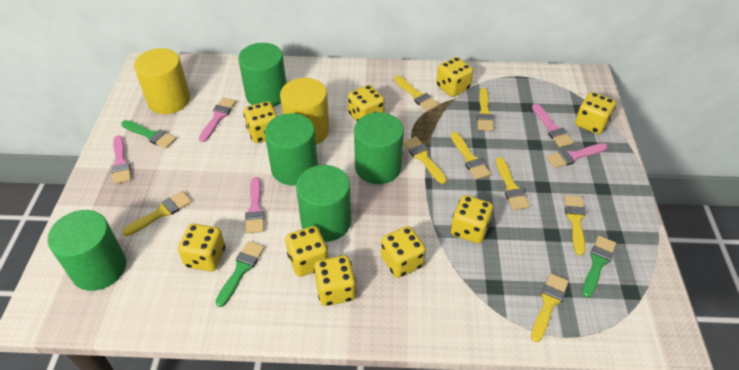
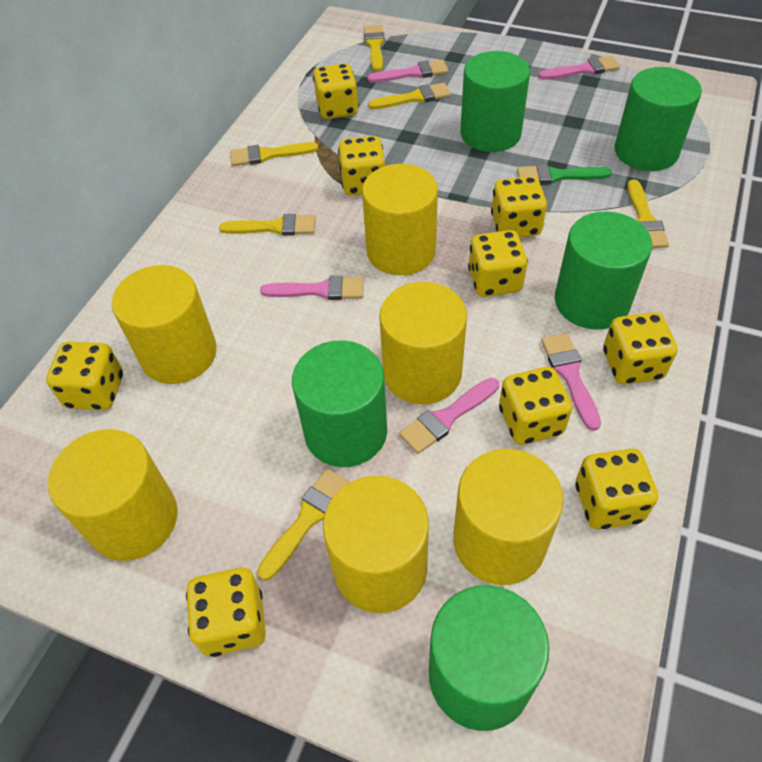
green brush: 3 -> 1
yellow brush: 8 -> 6
yellow cylinder: 2 -> 6

